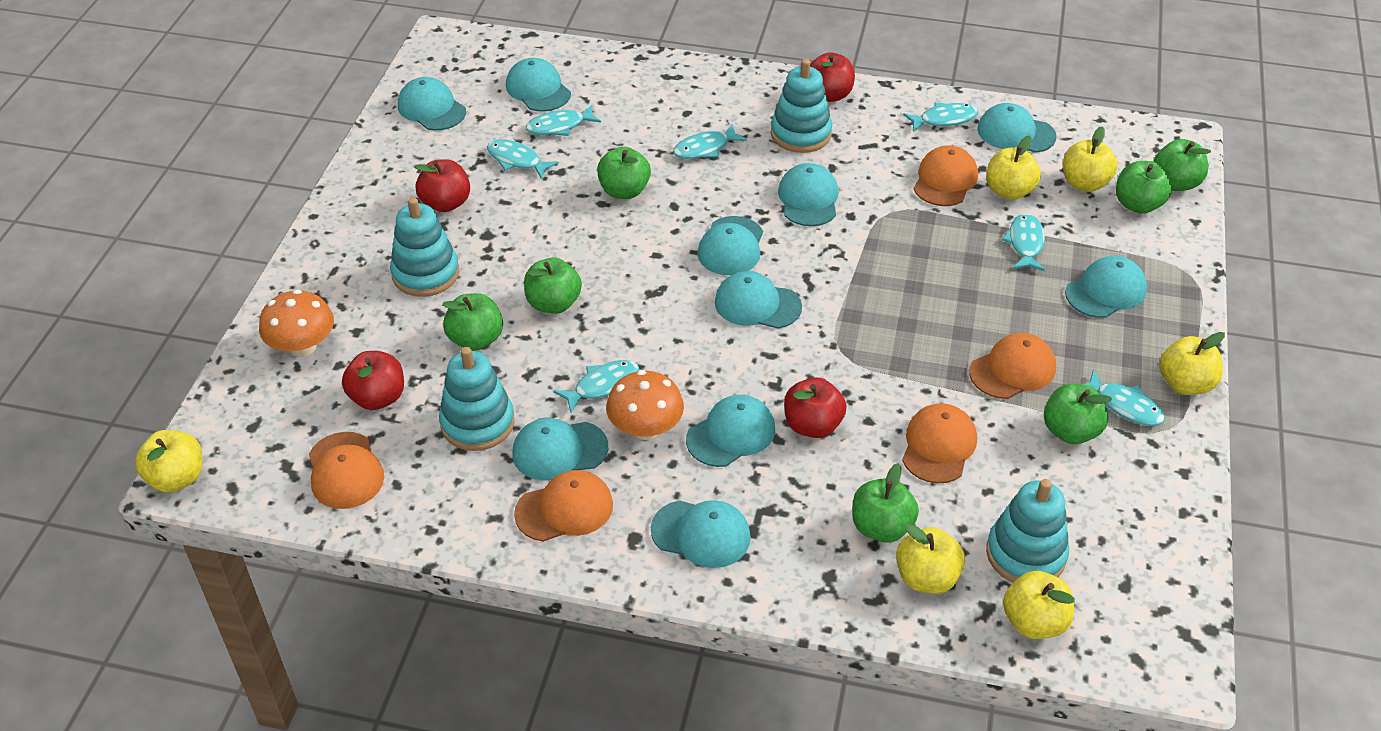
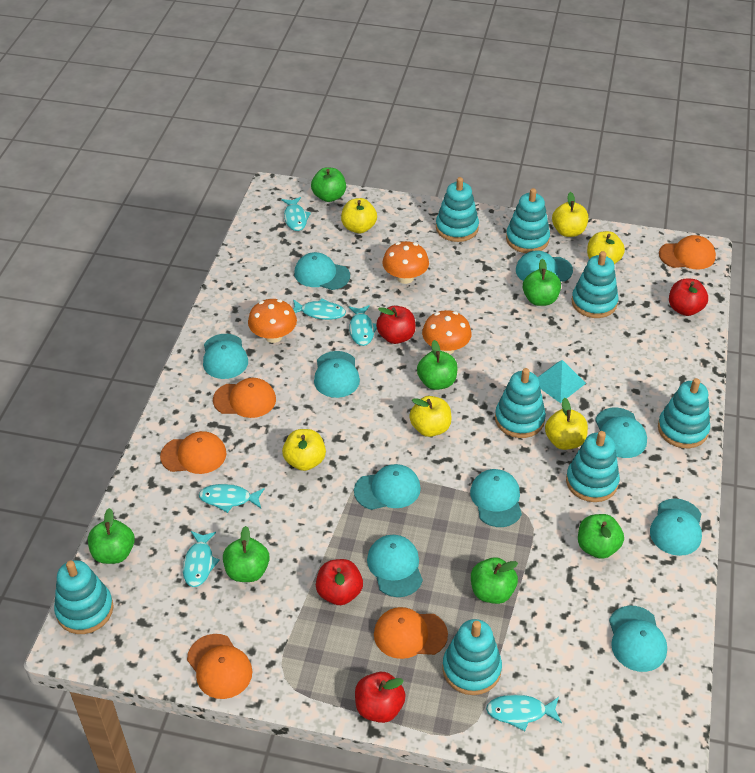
orange mushroom: 2 -> 3
turquoise fish: 7 -> 6
turquoise pyramid: 0 -> 1
turquoise stacking toy: 4 -> 8

